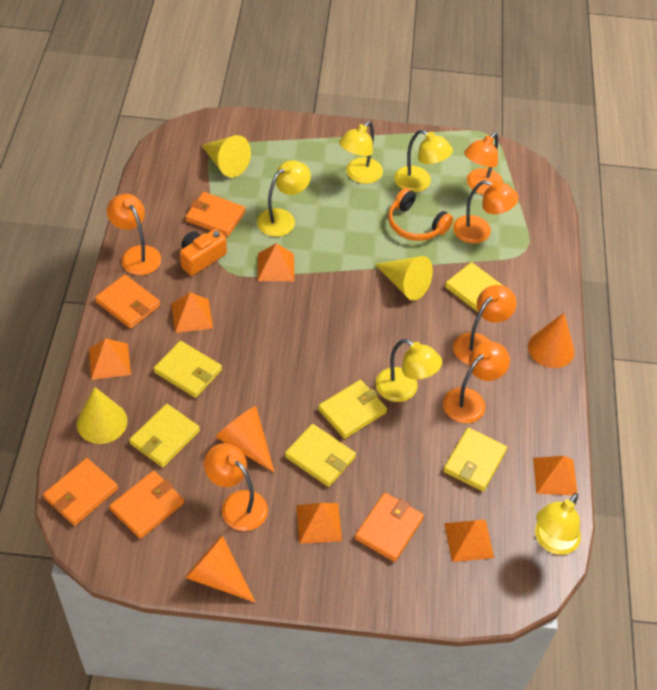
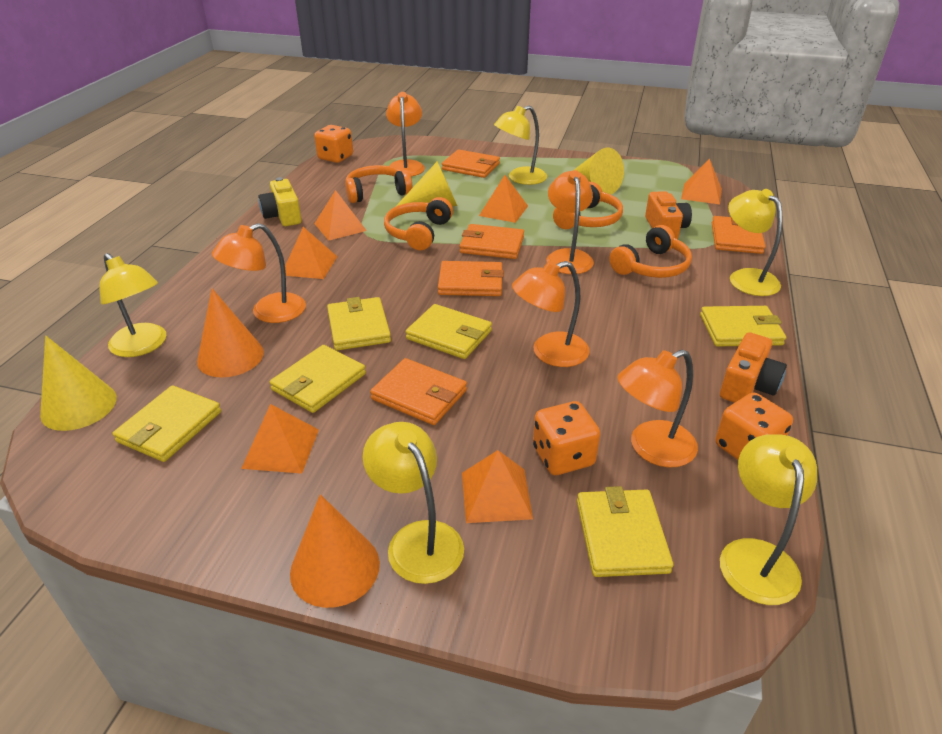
orange camera: 1 -> 2
orange cone: 3 -> 2
orange dice: 0 -> 3
orange headphones: 1 -> 4
orange lamp: 6 -> 5
yellow camera: 0 -> 1

